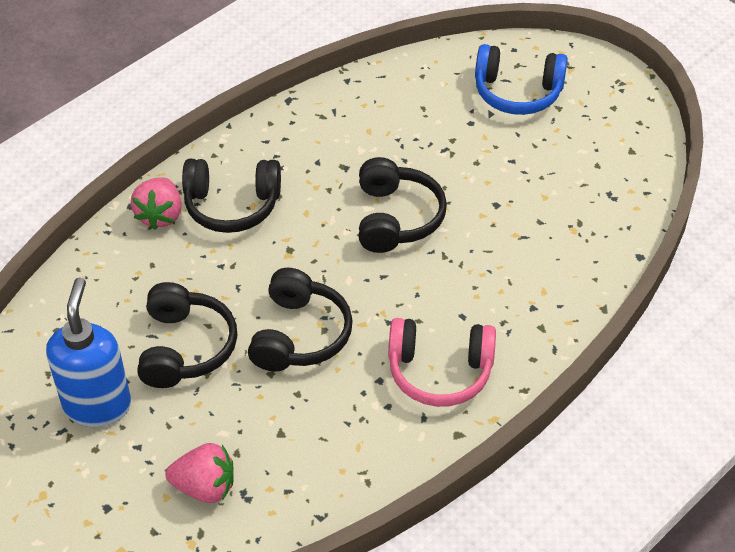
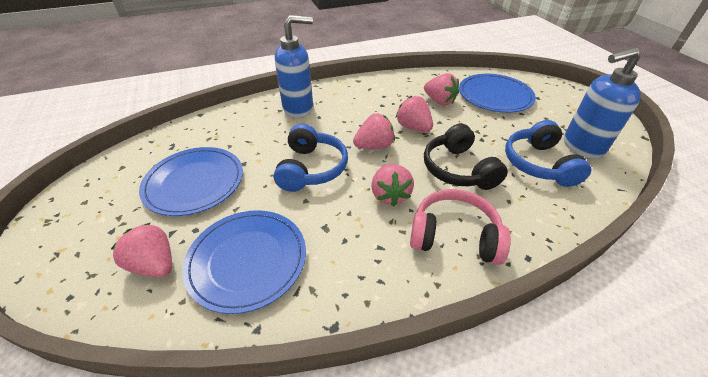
black headphones: 4 -> 1
blue headphones: 1 -> 2
blue plate: 0 -> 3
blue soap dispenser: 1 -> 2
pink strawberry: 2 -> 5

